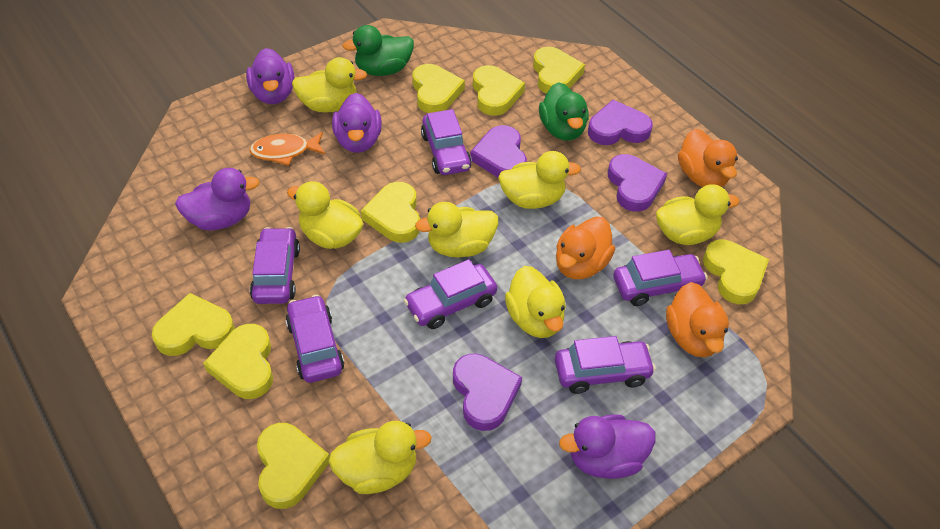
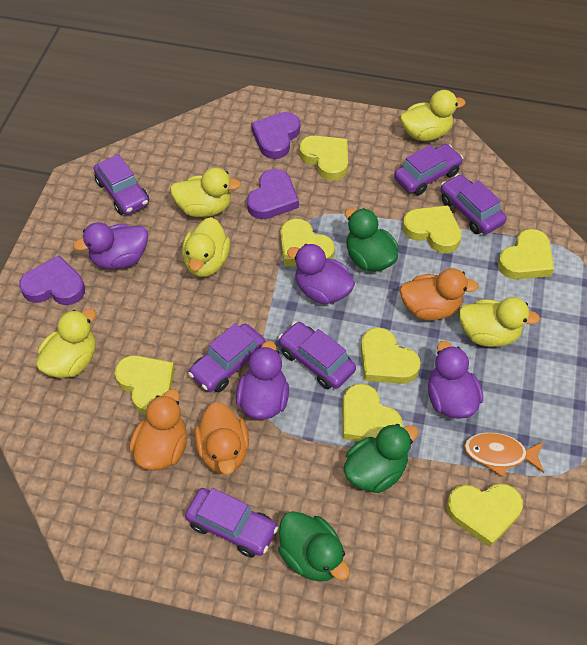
green duck: 2 -> 3
purple heart: 4 -> 3
yellow duck: 7 -> 5

